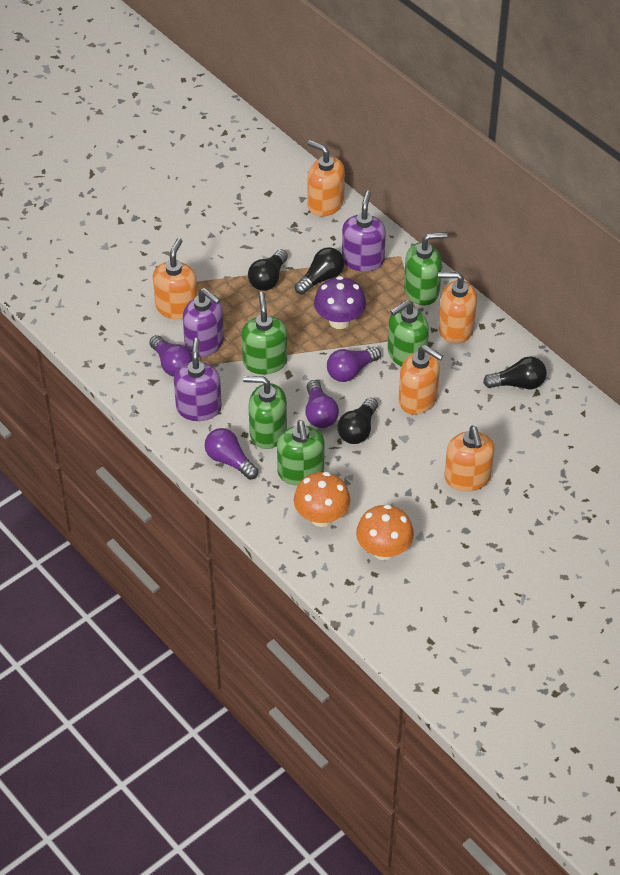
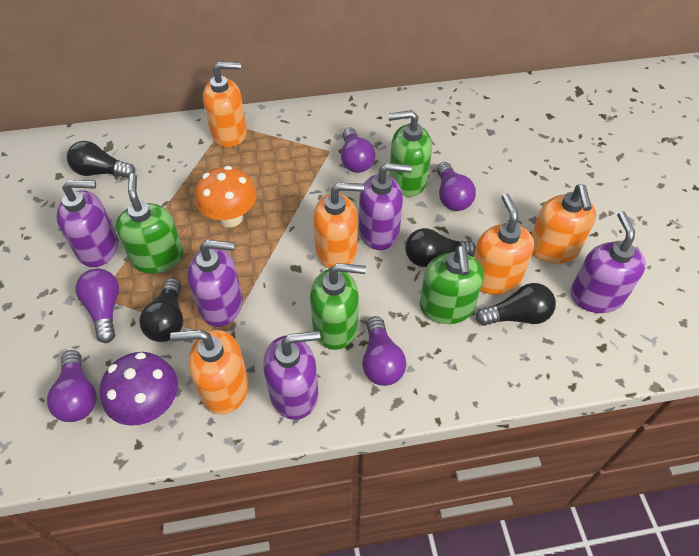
green soap dispenser: 5 -> 4
orange mushroom: 2 -> 1
purple light bulb: 4 -> 5
purple soap dispenser: 3 -> 5

